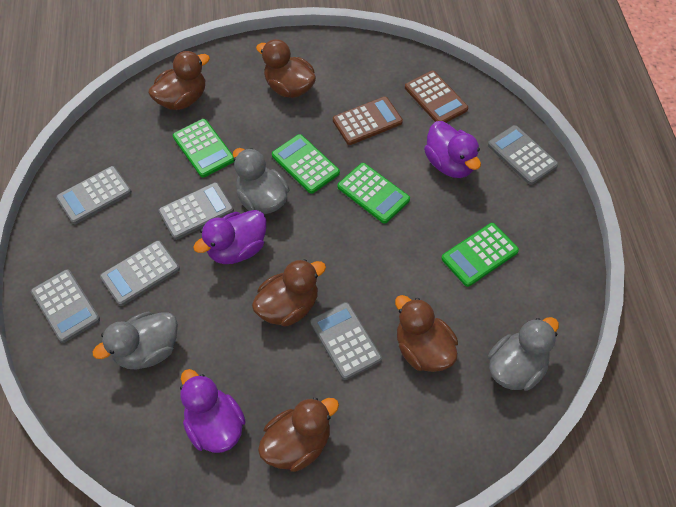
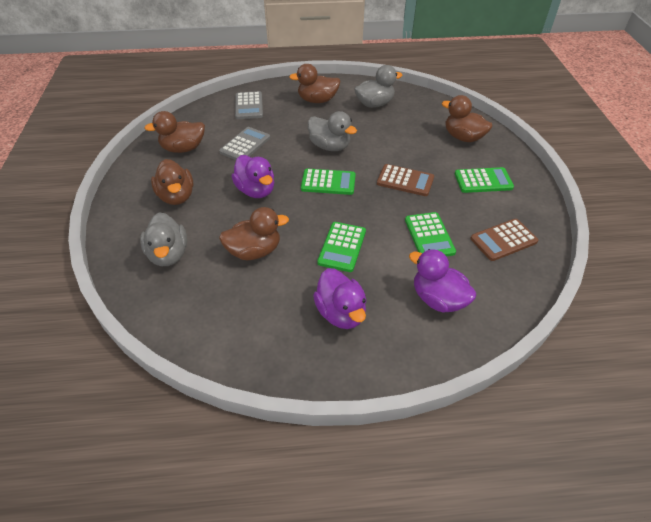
grey calculator: 6 -> 2

